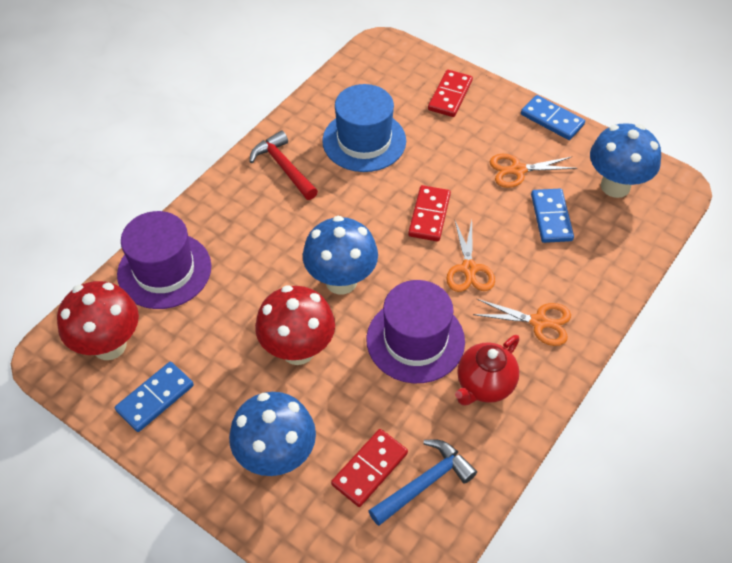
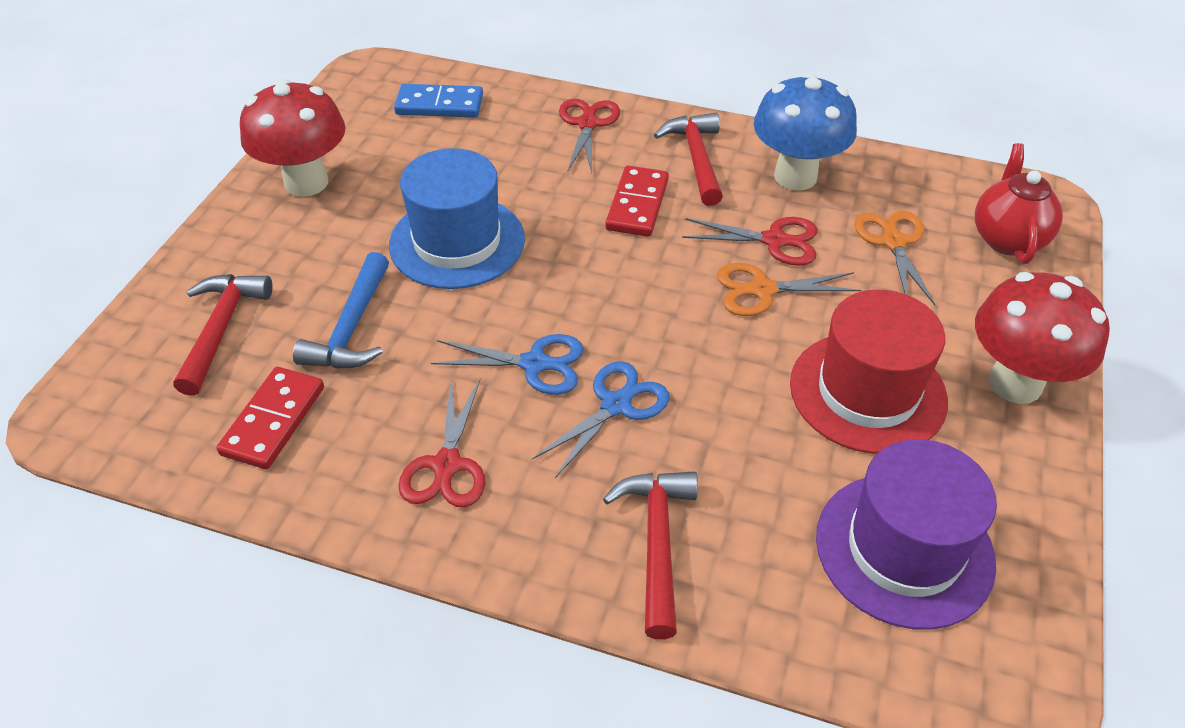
blue domino: 3 -> 1
blue mushroom: 3 -> 1
blue scissors: 0 -> 2
orange scissors: 3 -> 2
purple hat: 2 -> 1
red domino: 3 -> 2
red hammer: 1 -> 3
red hat: 0 -> 1
red scissors: 0 -> 3

